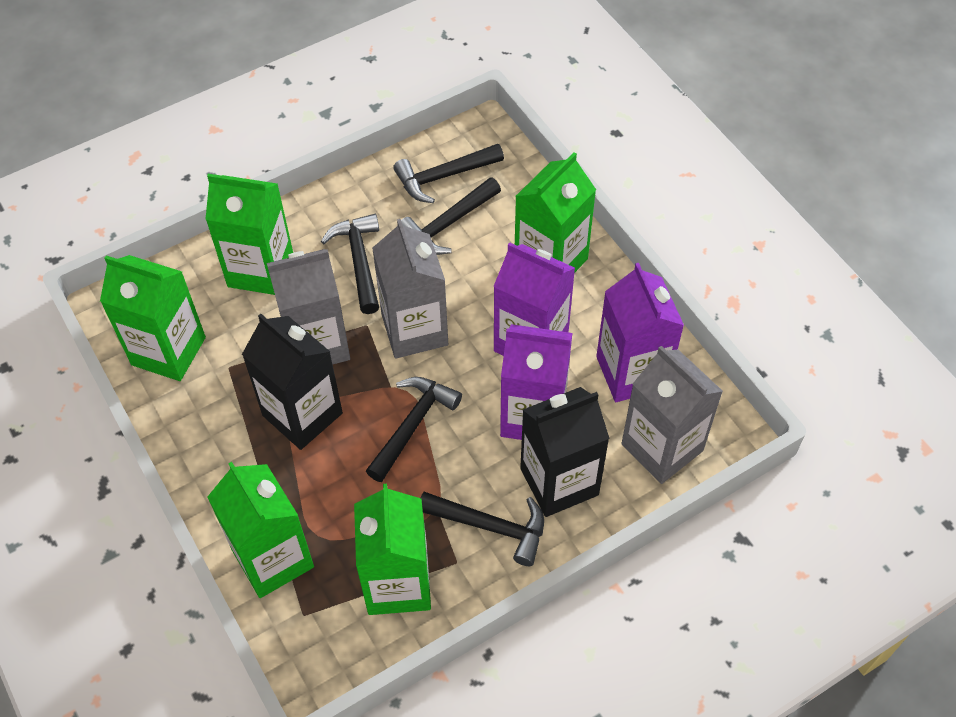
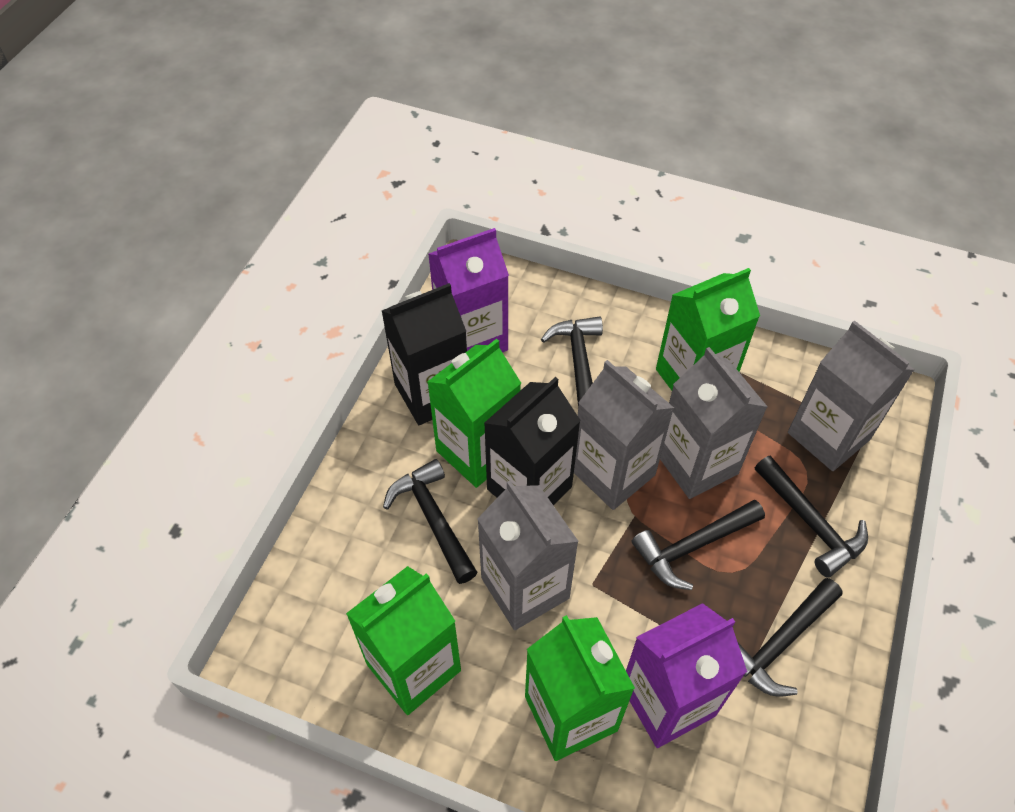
green carton: 5 -> 4
grey carton: 3 -> 4
purple carton: 3 -> 2

